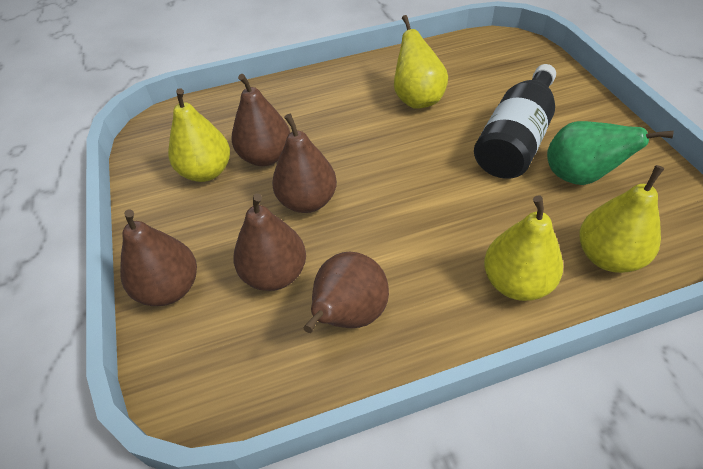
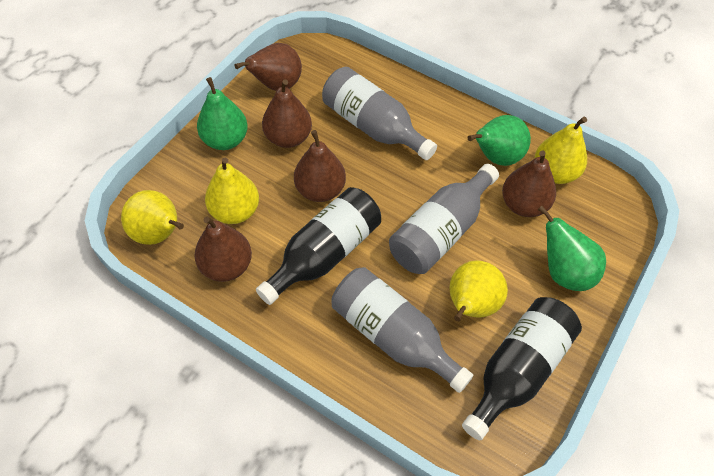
black bottle: 1 -> 2
green pear: 1 -> 3
grey bottle: 0 -> 3

